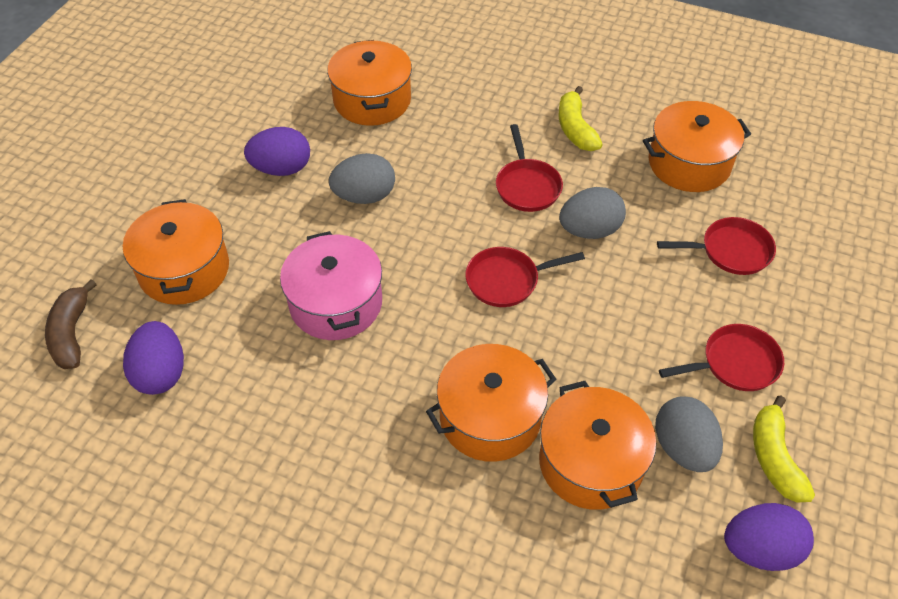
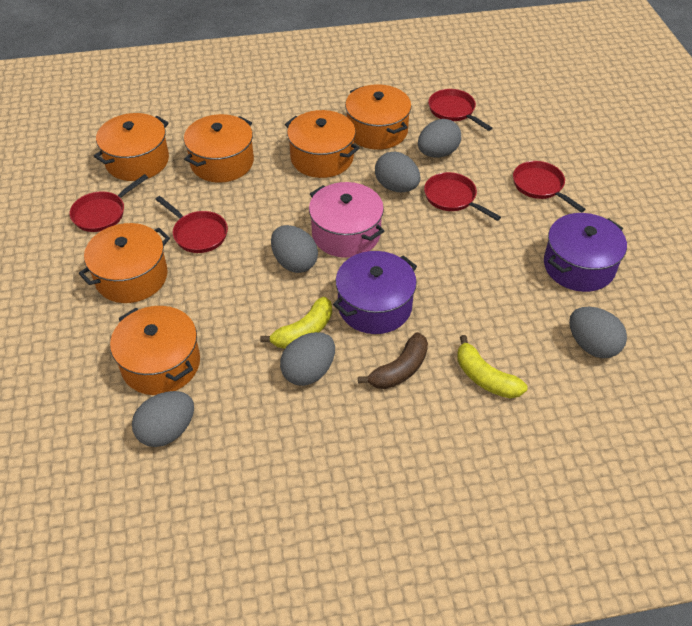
grey egg: 3 -> 6
orange pot: 5 -> 6
purple egg: 3 -> 0
purple pot: 0 -> 2
red pan: 4 -> 5

